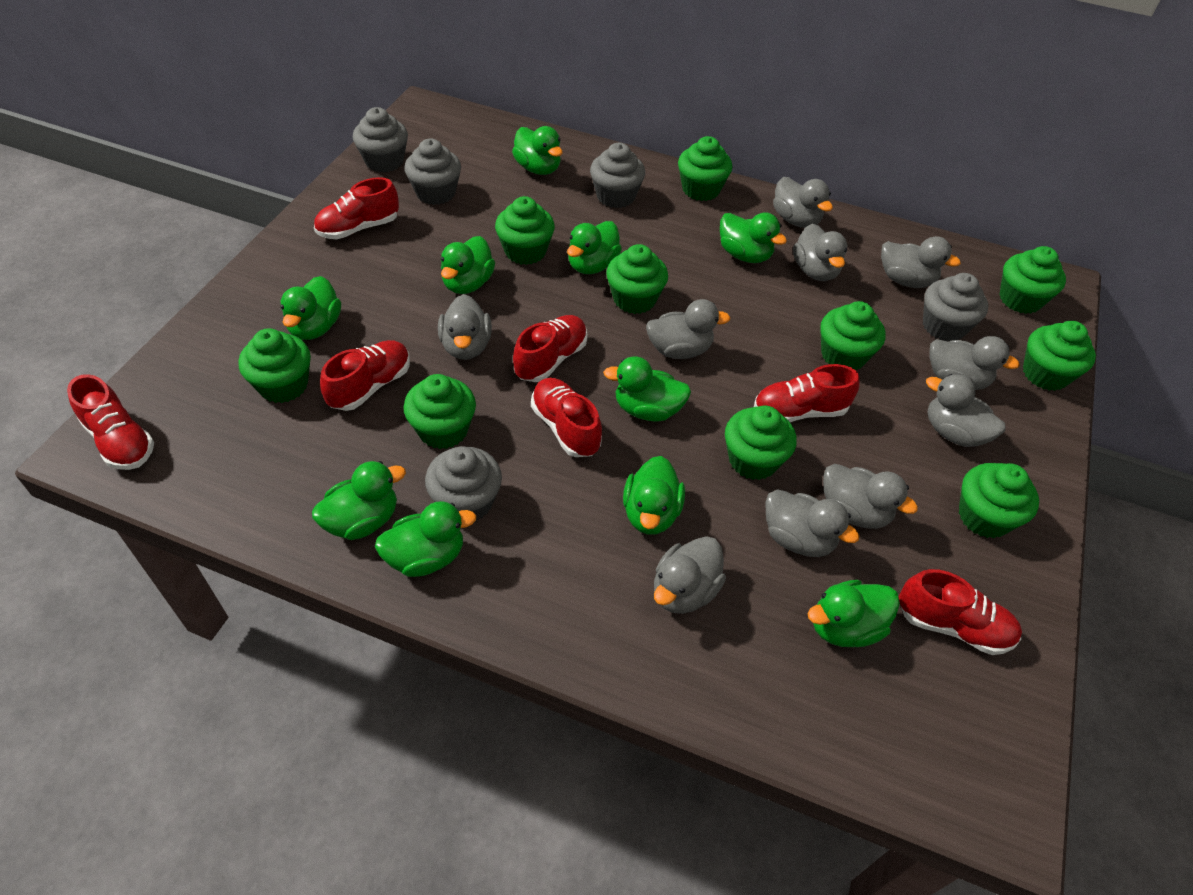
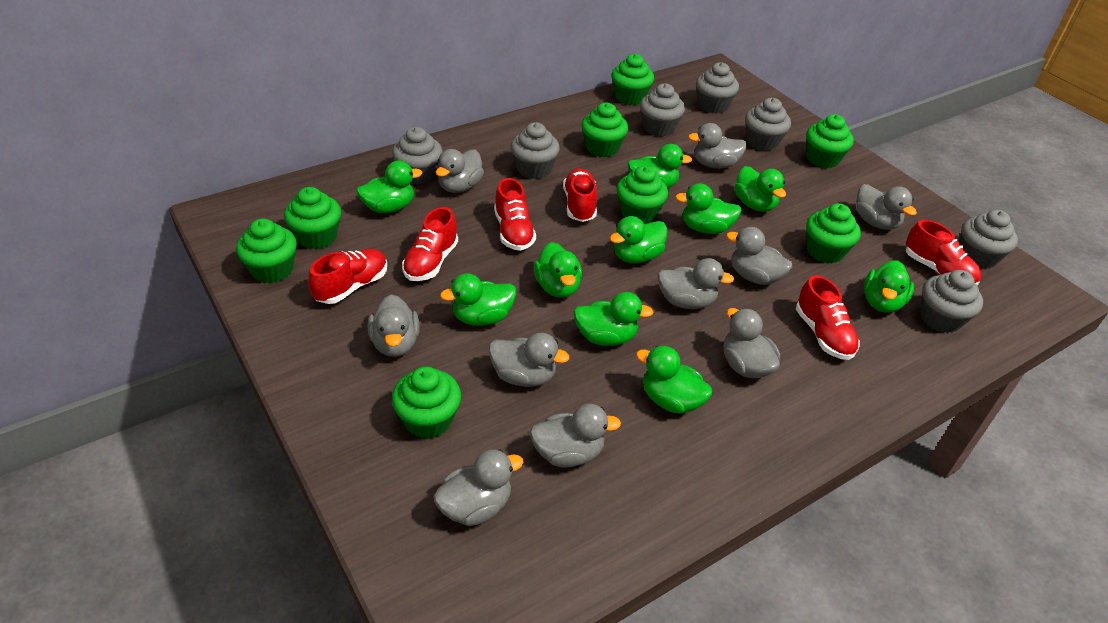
green cupcake: 10 -> 8
grey cupcake: 5 -> 7
red shoe: 7 -> 6

